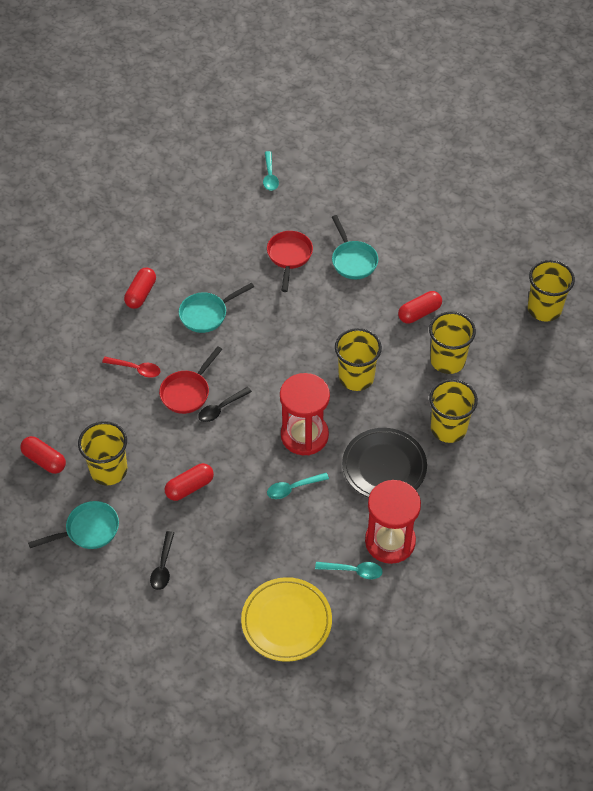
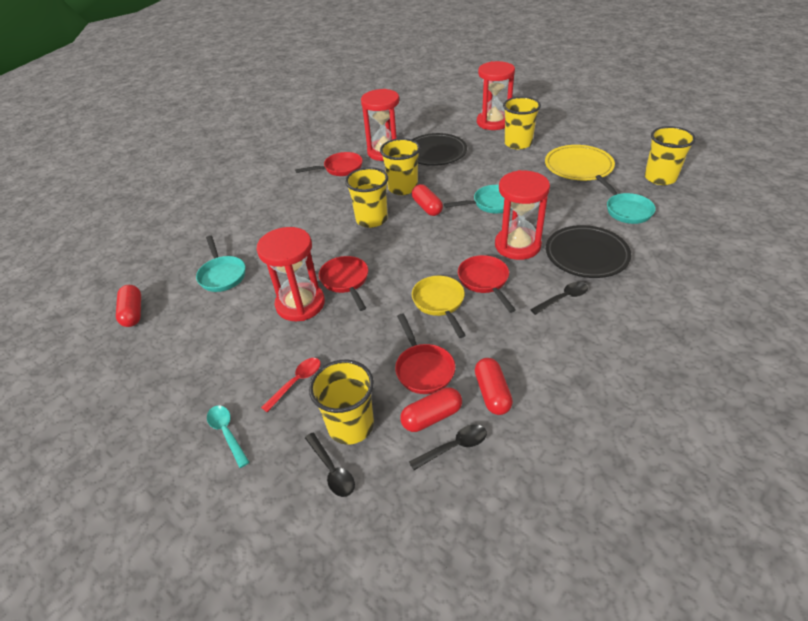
black plate: 1 -> 2
black spoon: 2 -> 3
red hourglass: 2 -> 4
red pan: 2 -> 4
turquoise spoon: 3 -> 1
yellow pan: 0 -> 1

